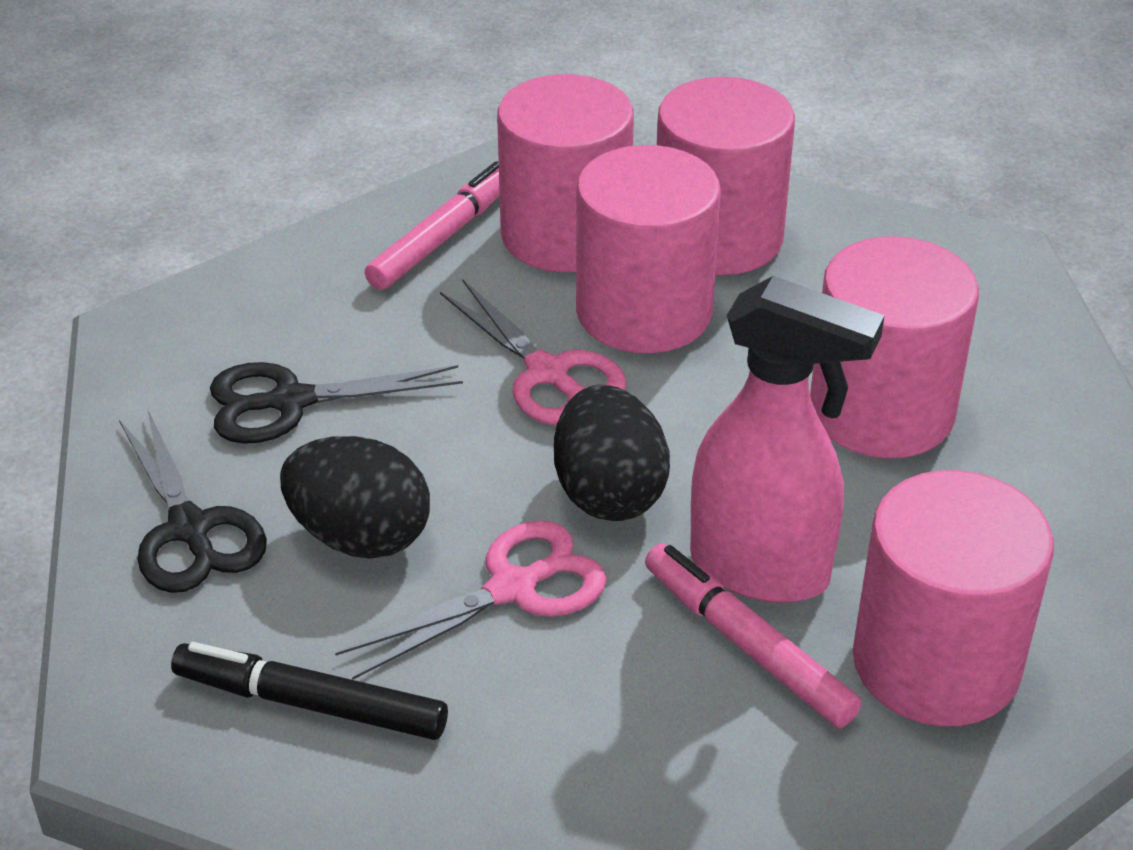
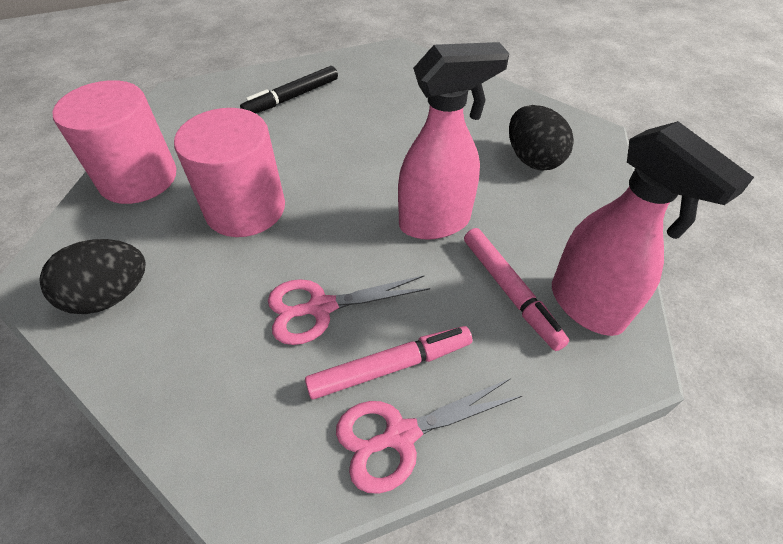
black scissors: 2 -> 0
pink cylinder: 5 -> 2
pink spray bottle: 1 -> 2

